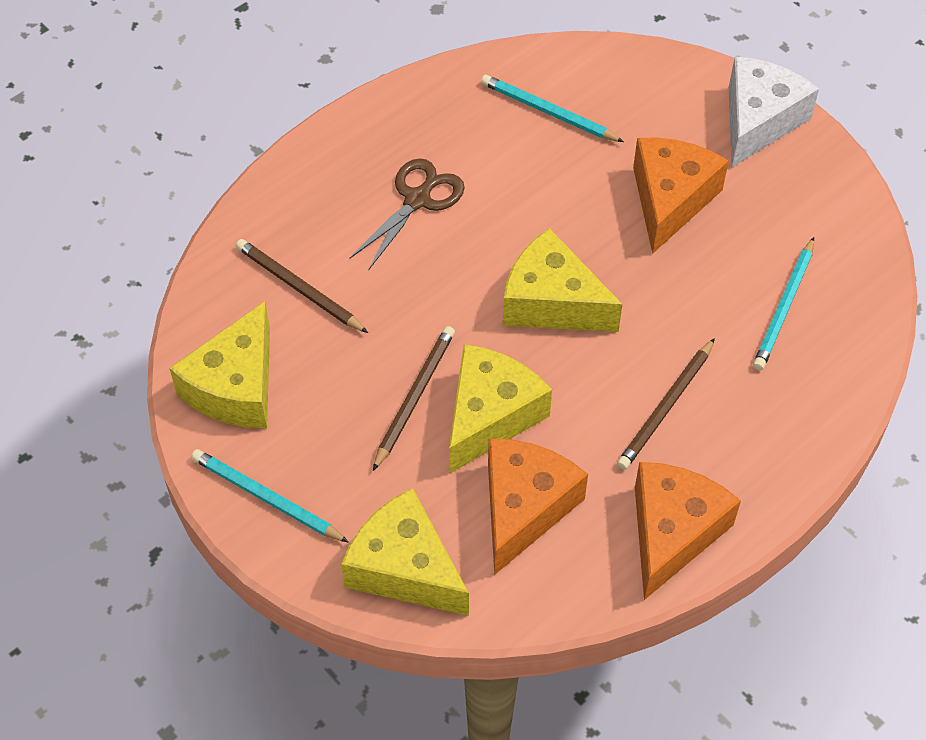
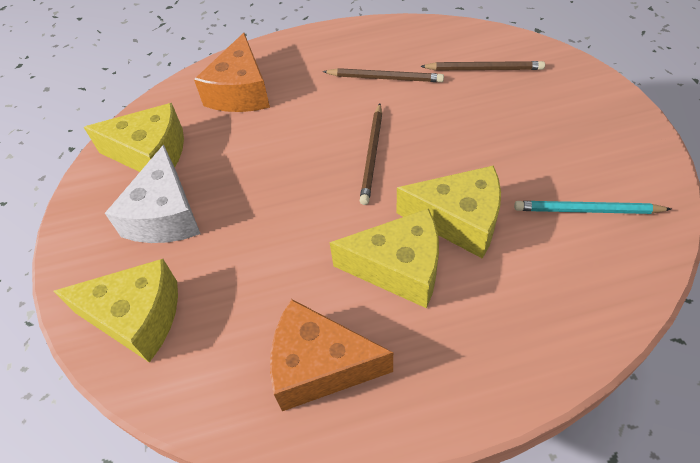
brown scissors: 1 -> 0
orange cheese: 3 -> 2
turquoise pencil: 3 -> 1

